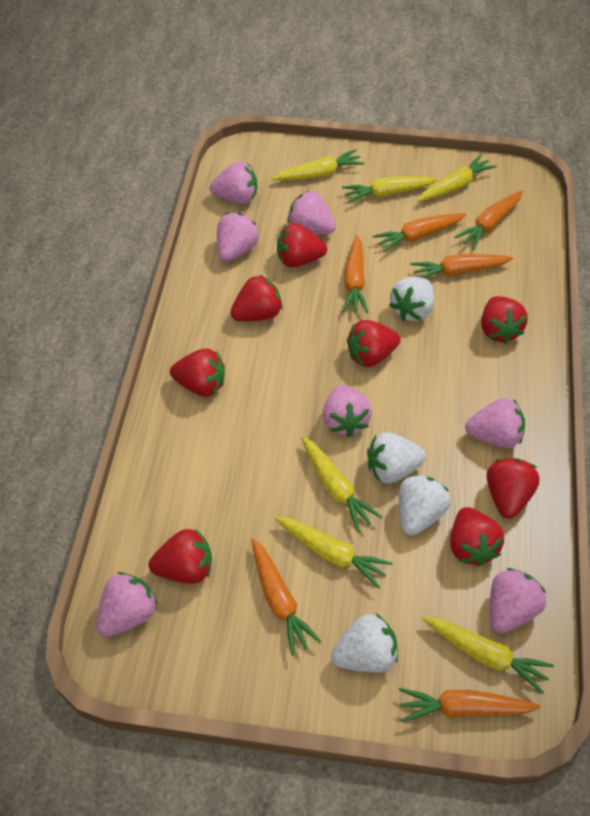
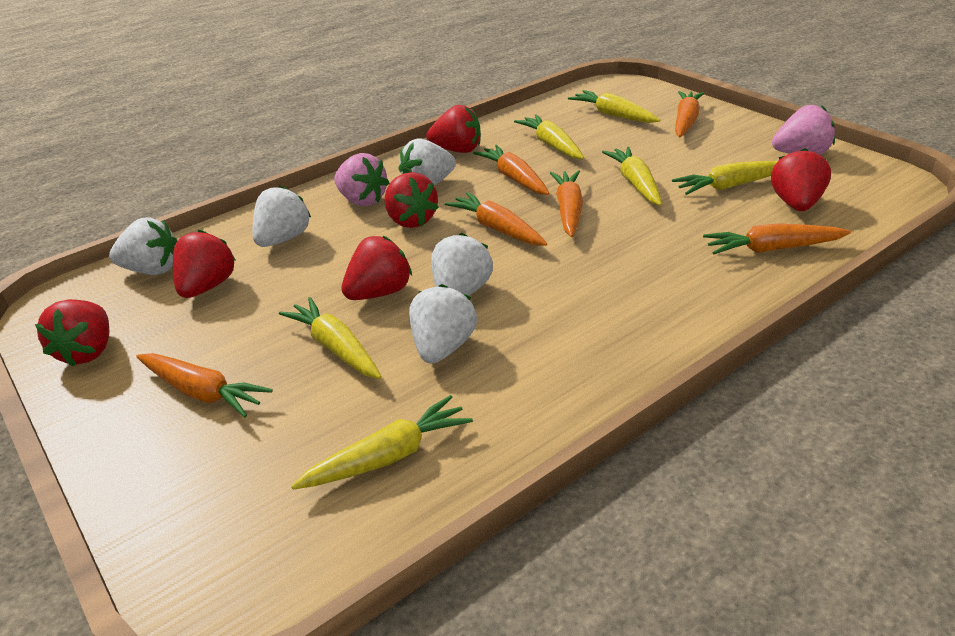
pink strawberry: 7 -> 2
red strawberry: 8 -> 6
white strawberry: 4 -> 5

